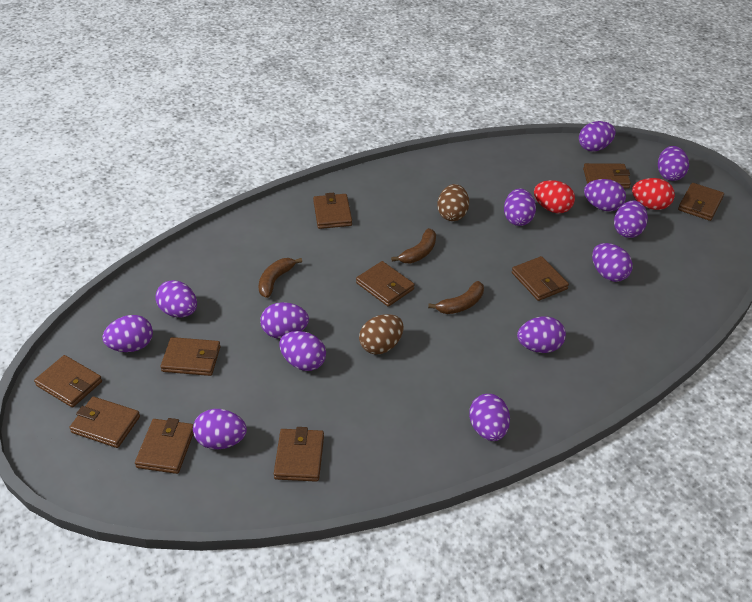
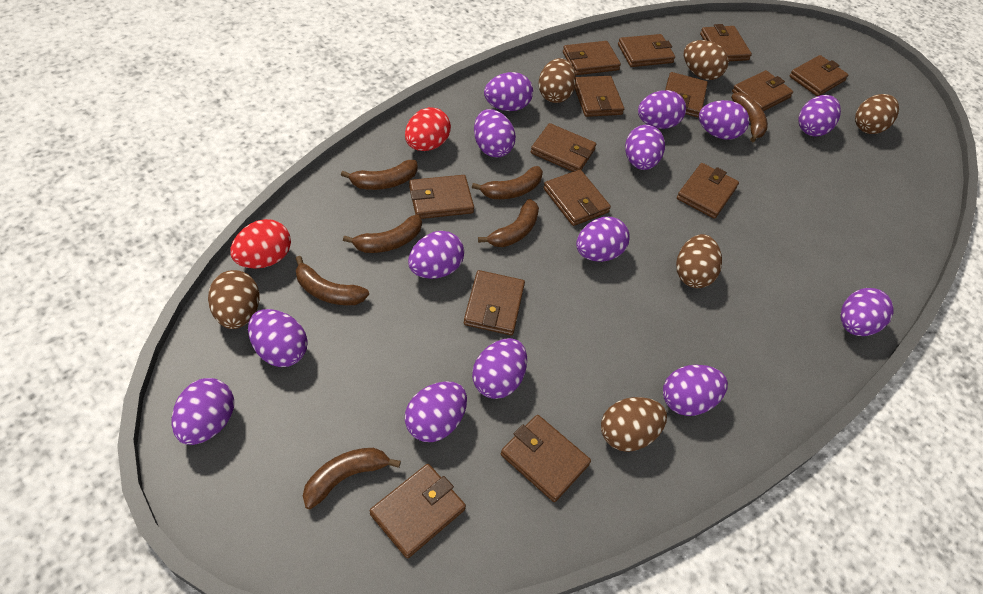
brown banana: 3 -> 7
brown egg: 2 -> 6
brown wallet: 10 -> 14
purple egg: 13 -> 14

